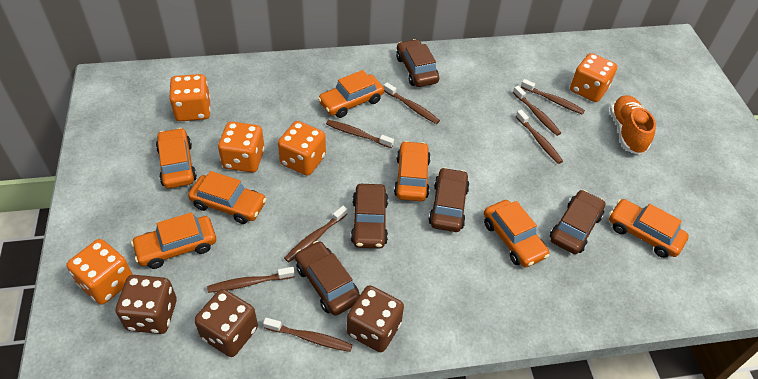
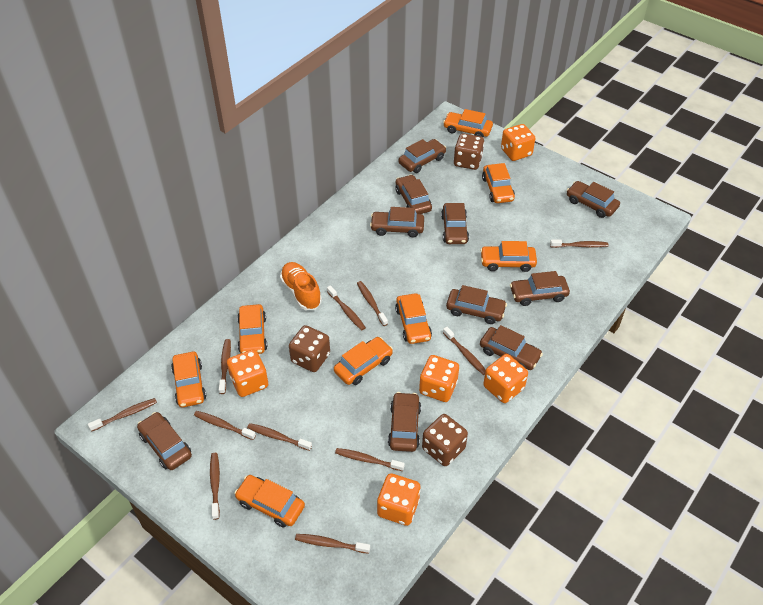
brown car: 5 -> 10
brown toothbrush: 8 -> 11
orange car: 7 -> 8

